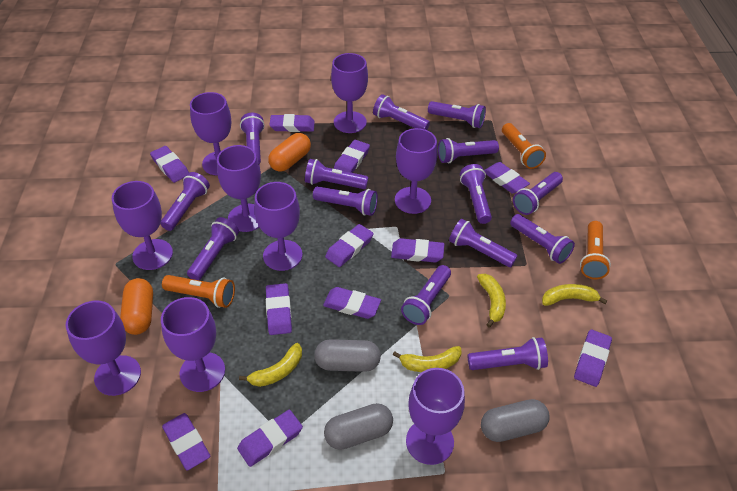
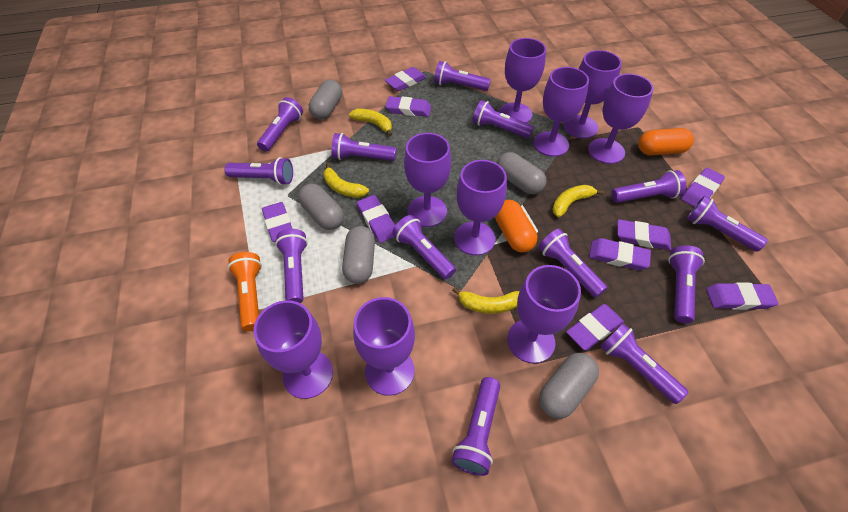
grey capsule: 3 -> 5
orange flashlight: 3 -> 1
purple eraser: 11 -> 9
purple flashlight: 14 -> 13

